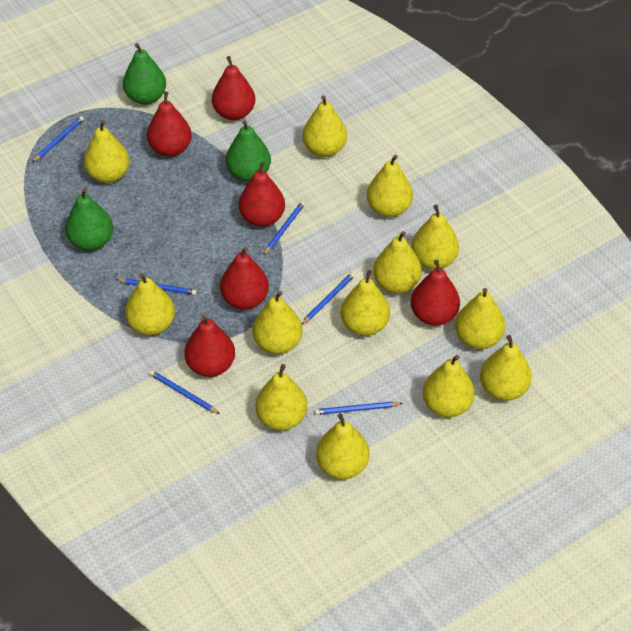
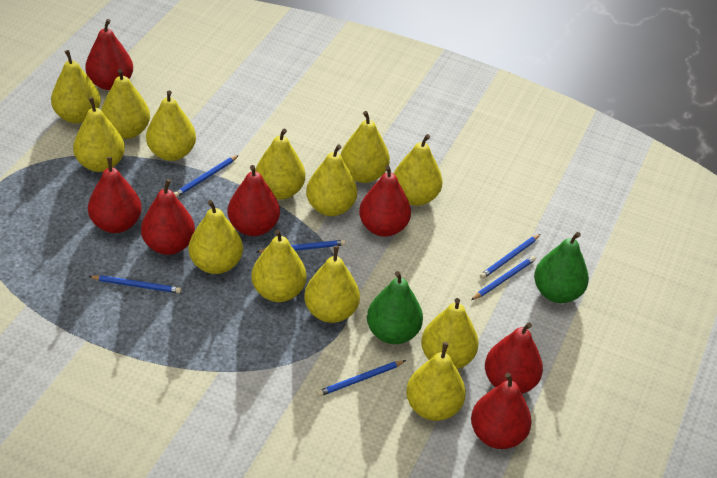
green pear: 3 -> 2
red pear: 6 -> 7

